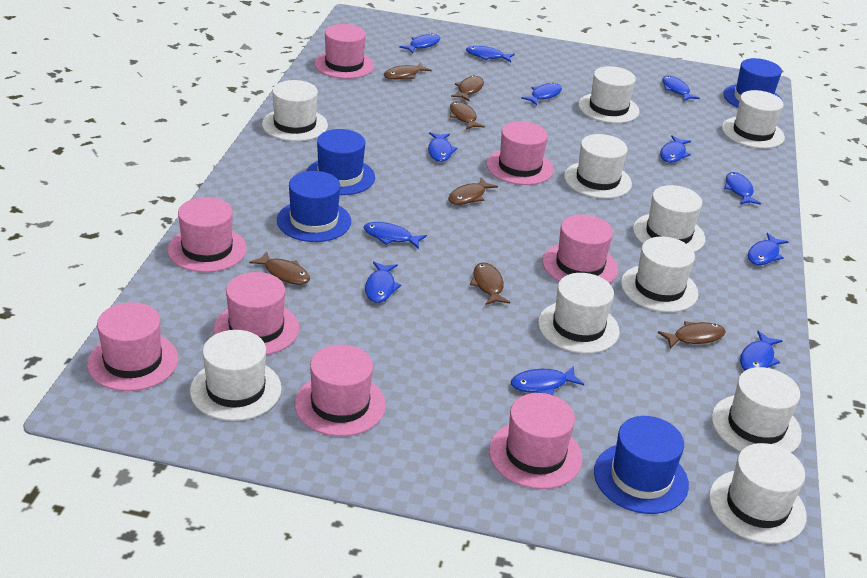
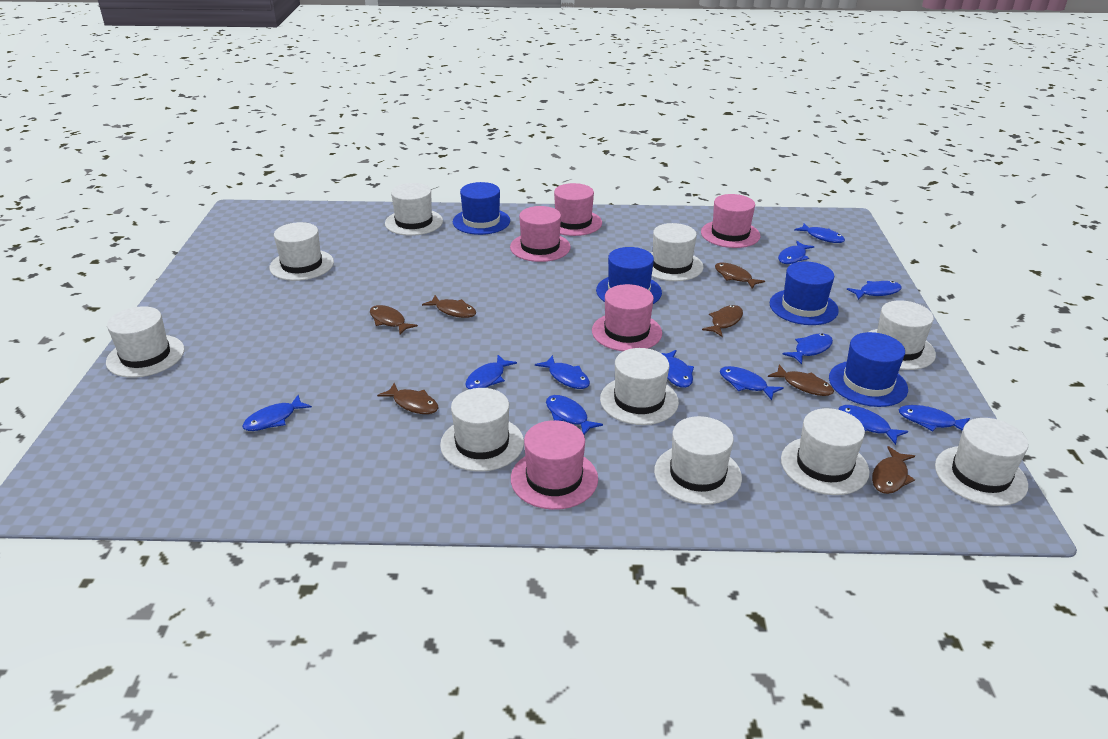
pink hat: 8 -> 5

